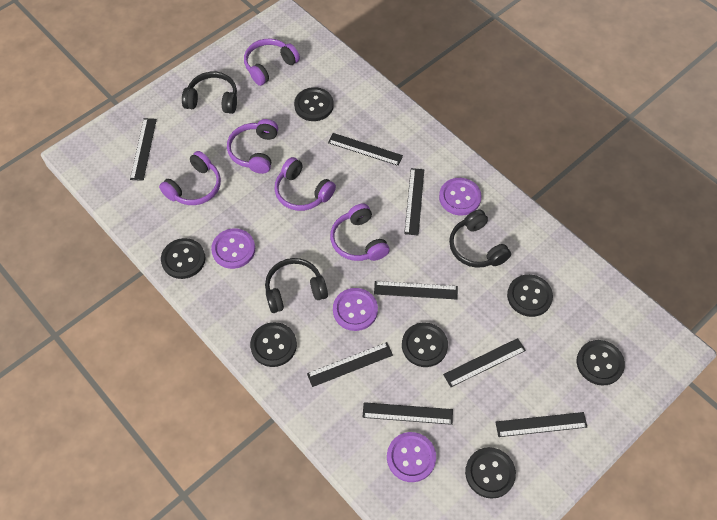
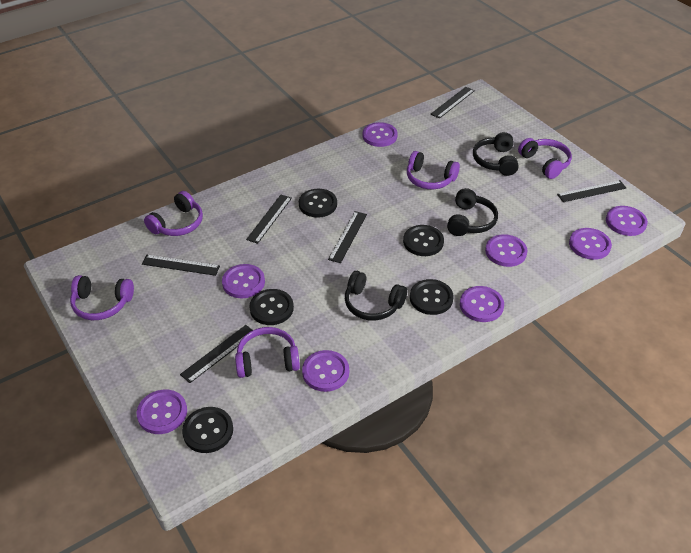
black button: 7 -> 5
black ruler: 8 -> 6
purple button: 4 -> 8

